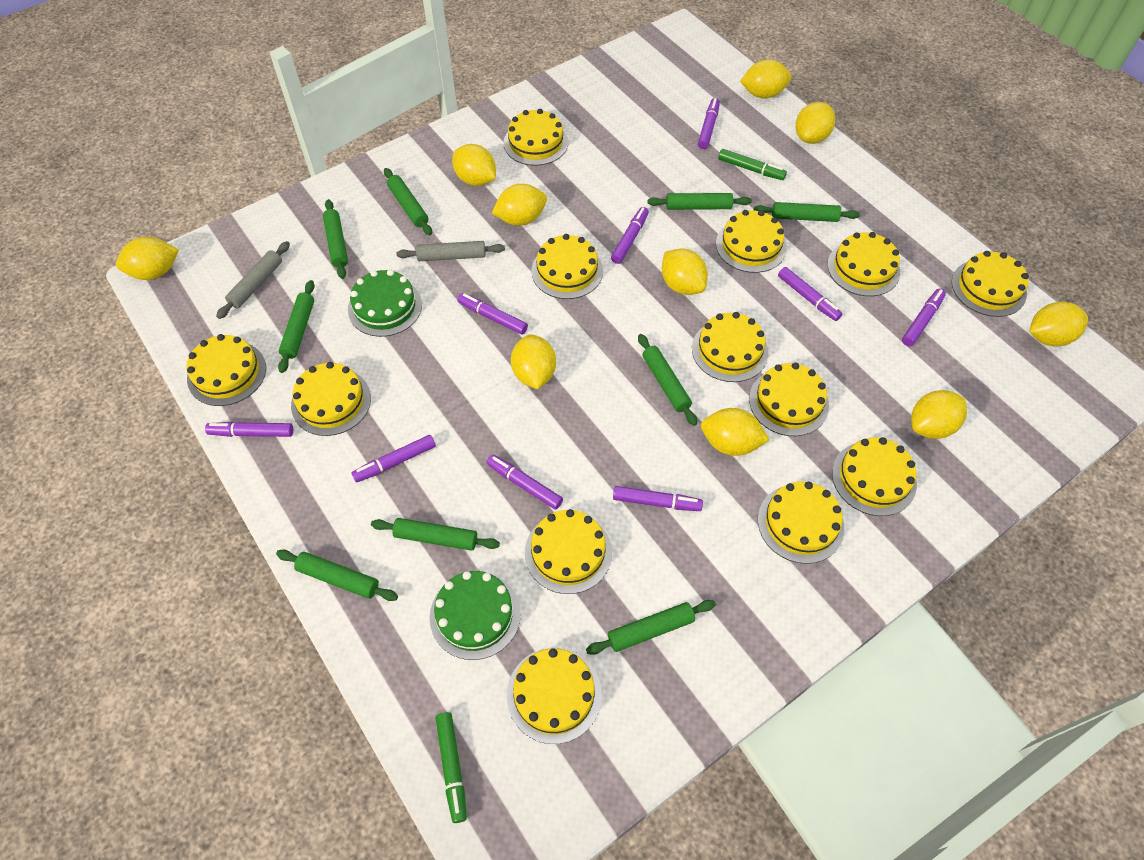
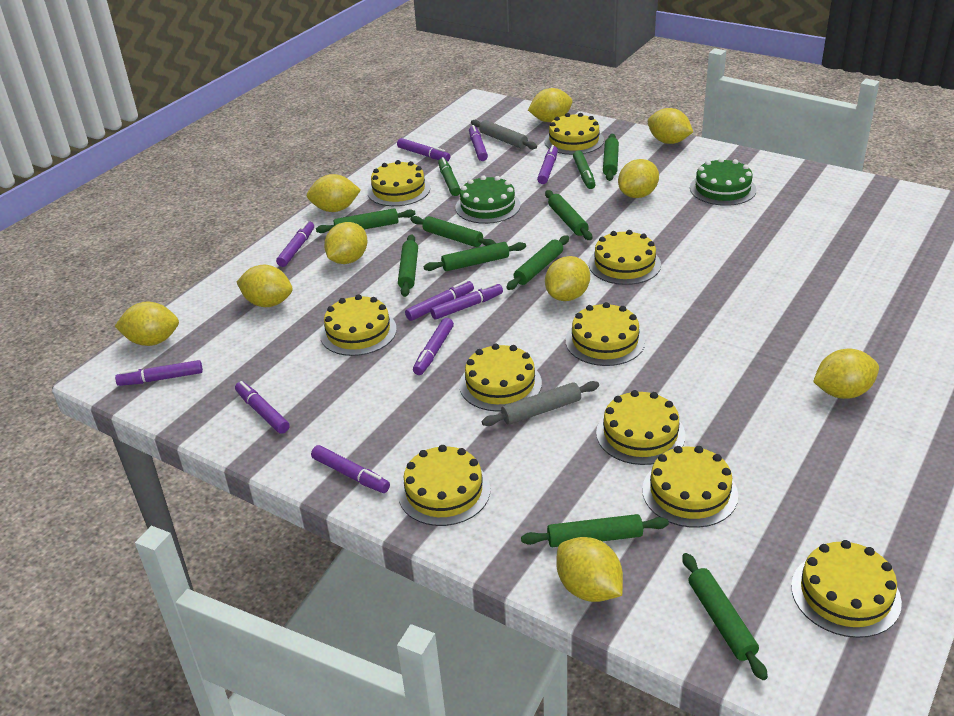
purple marker: 9 -> 10
yellow cake: 13 -> 10

